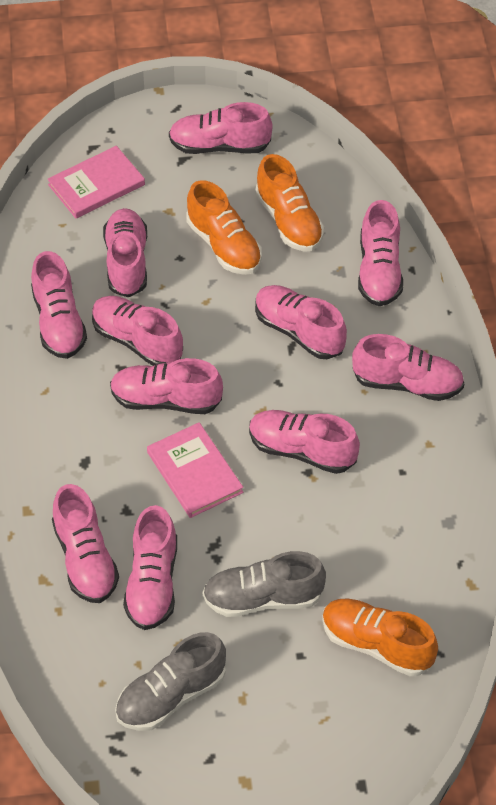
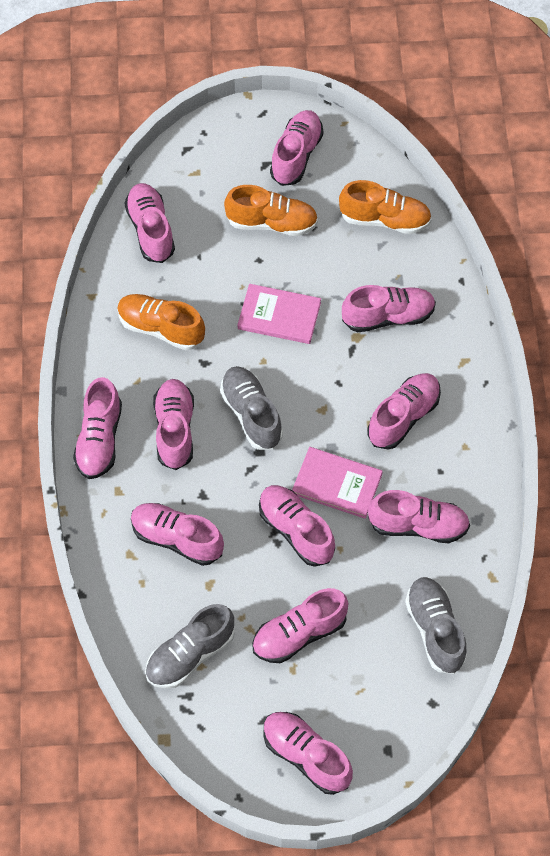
grey shoe: 2 -> 3

